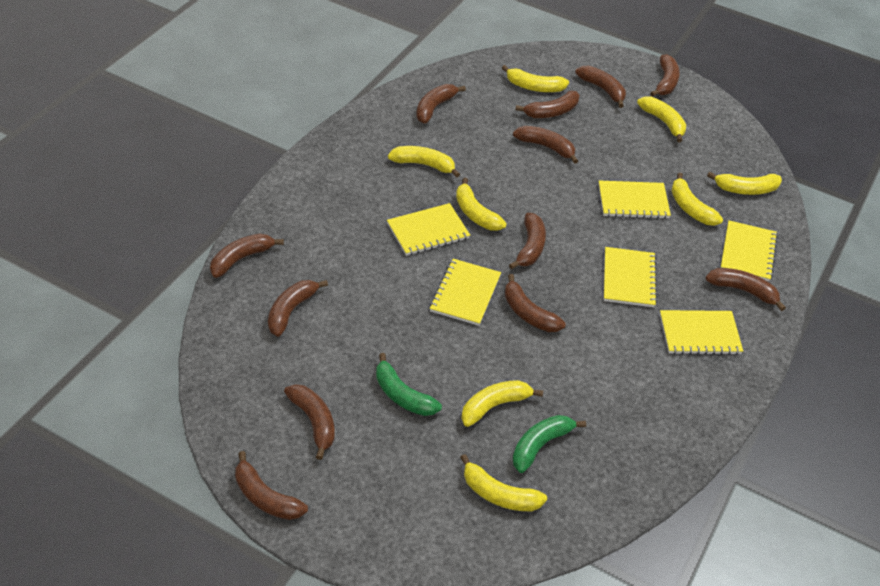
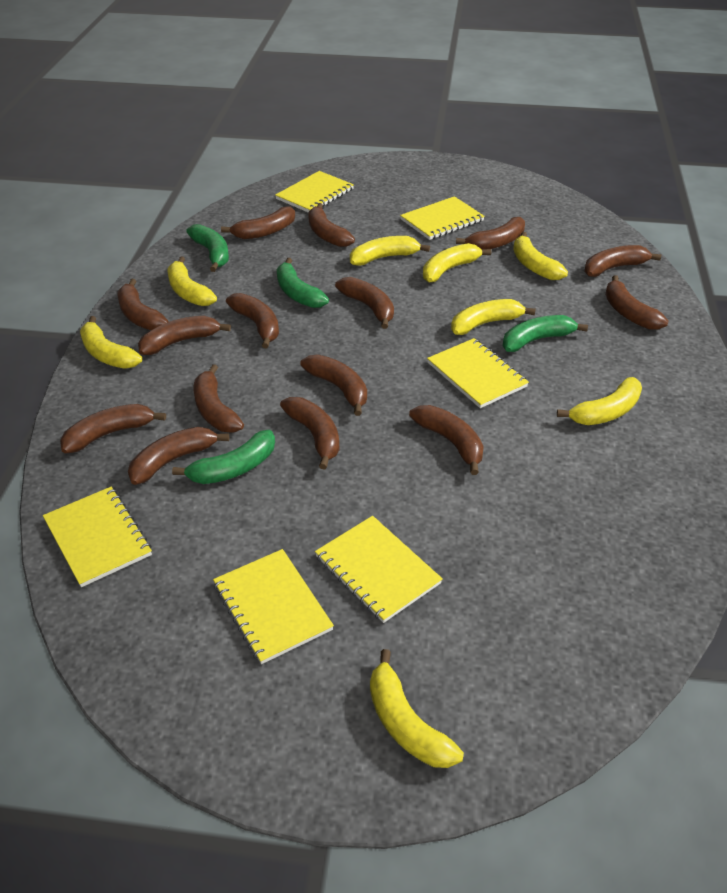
brown banana: 12 -> 15
green banana: 2 -> 4

